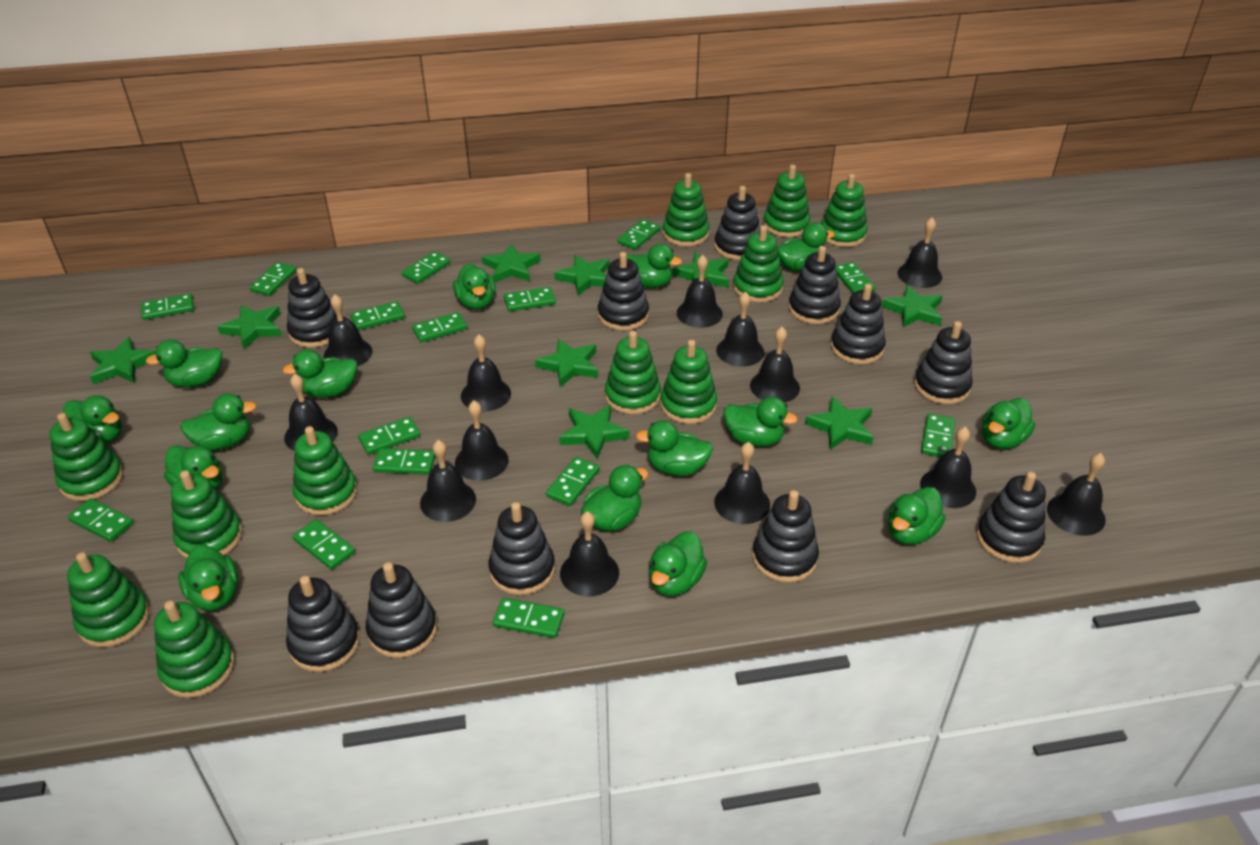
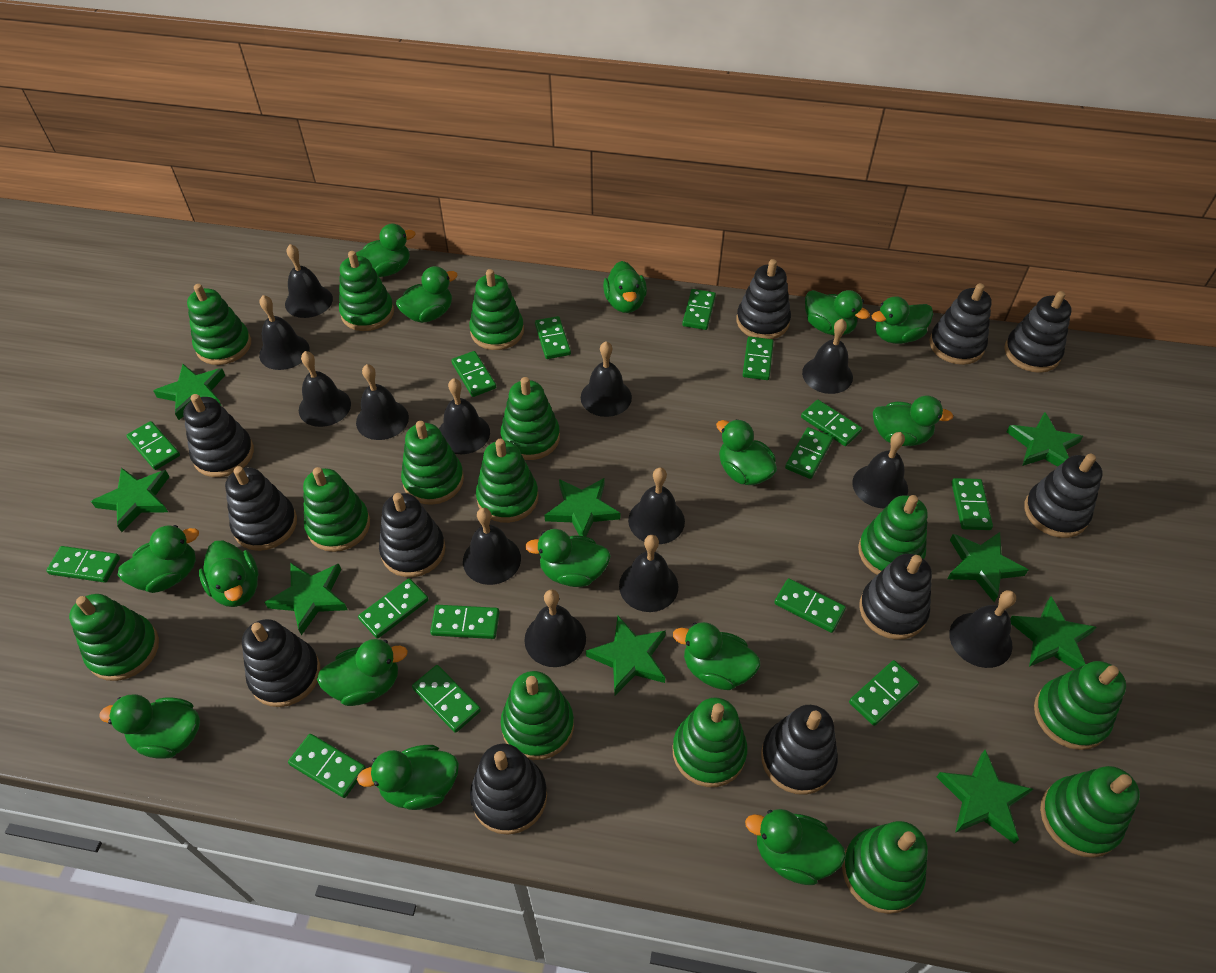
green stacking toy: 11 -> 14

